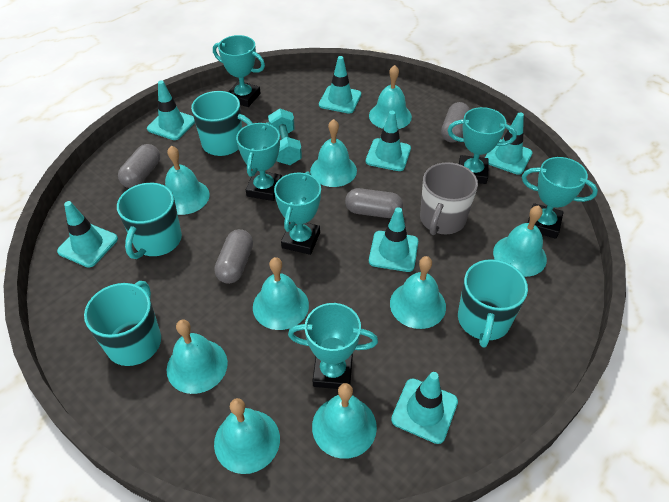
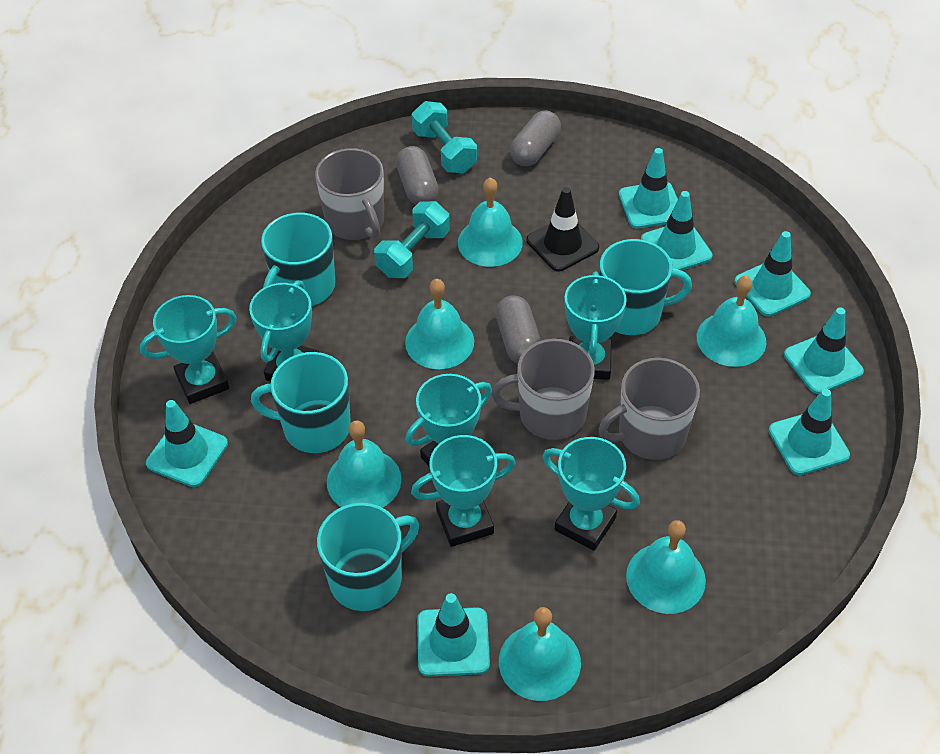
black traffic cone: 0 -> 1
grey capsule: 4 -> 3
grey mug: 1 -> 3
turquoise bell: 9 -> 6
turquoise dumbbell: 1 -> 2

